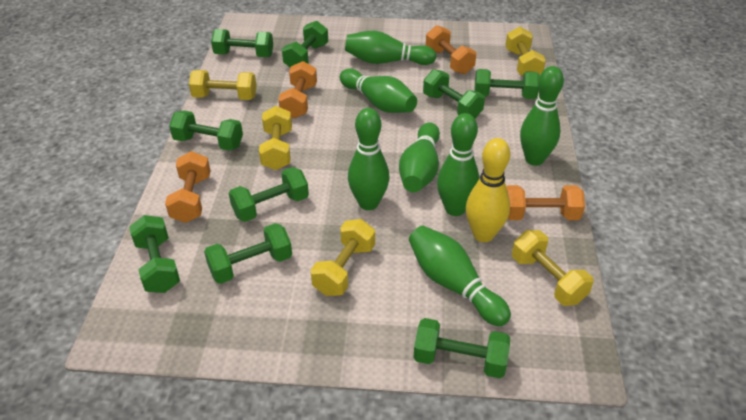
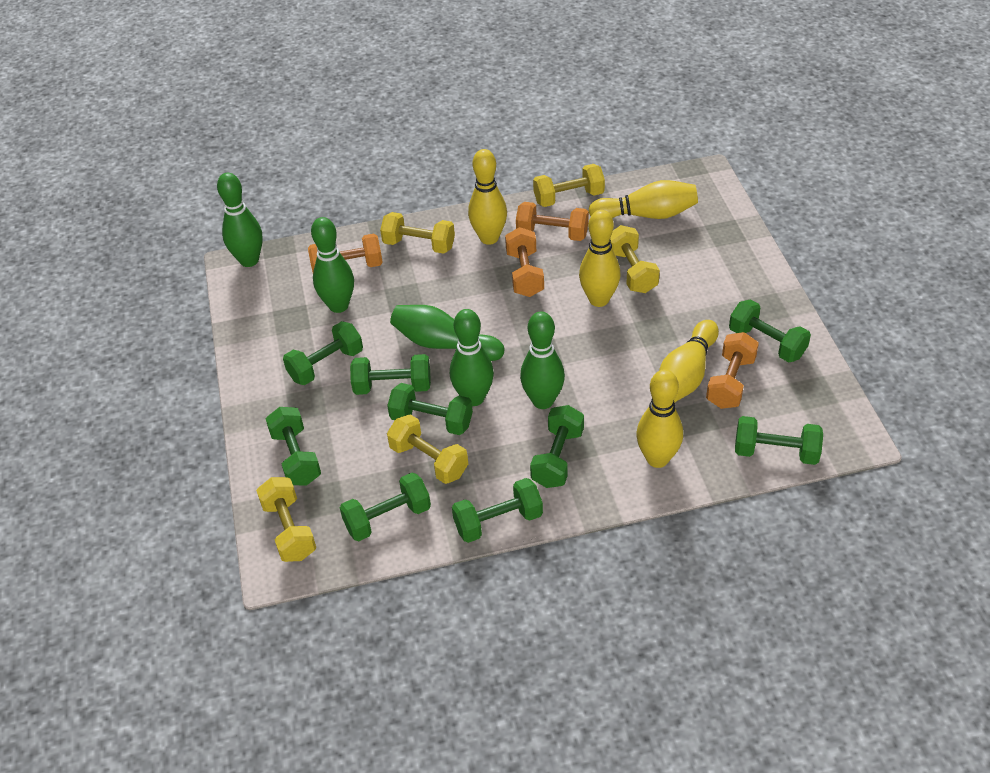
green bowling pin: 7 -> 5
yellow bowling pin: 1 -> 5

